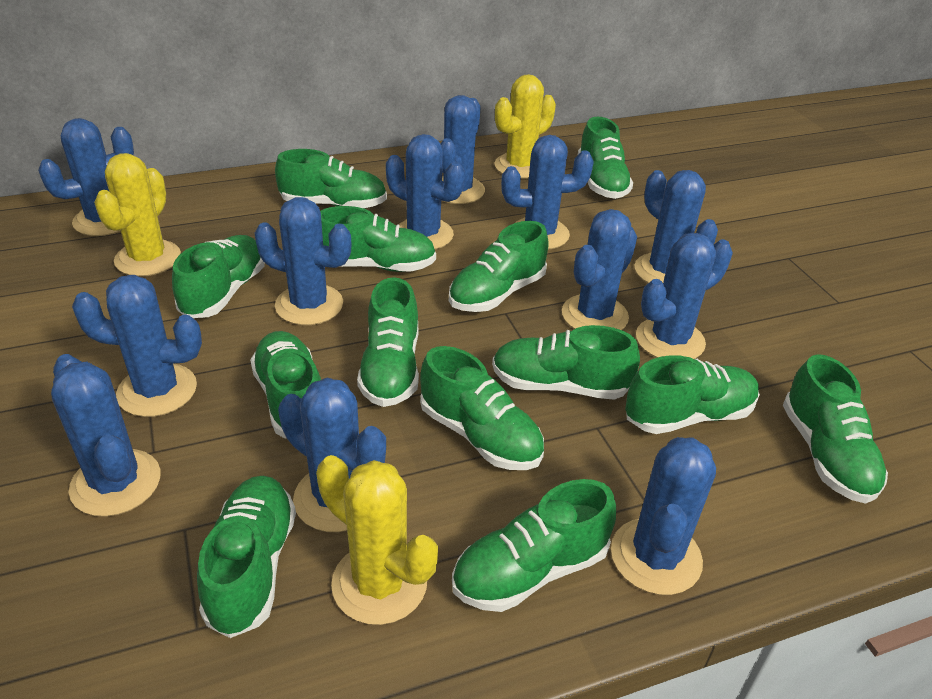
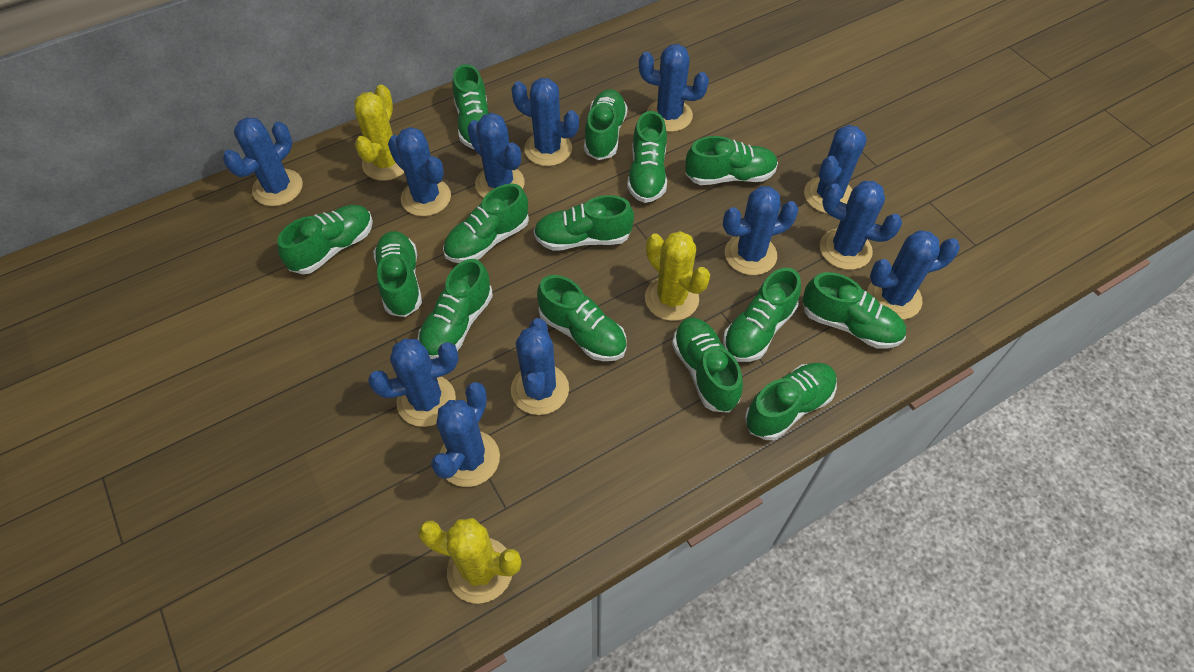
green shoe: 13 -> 14

